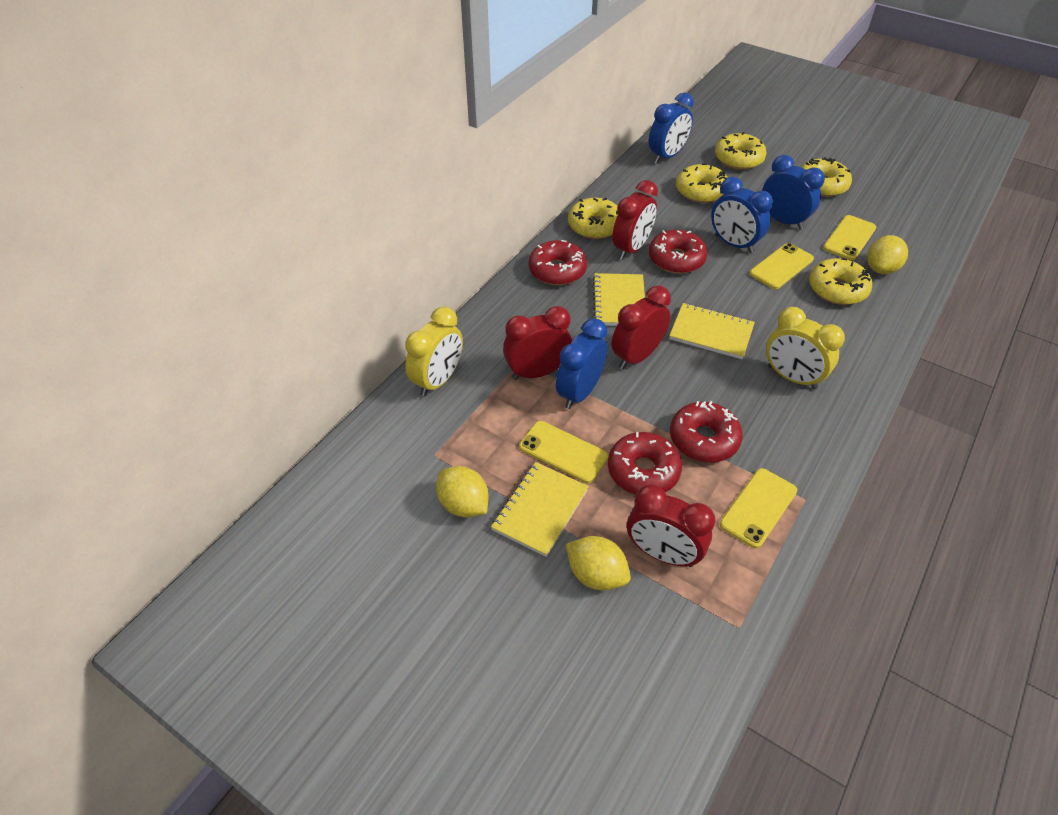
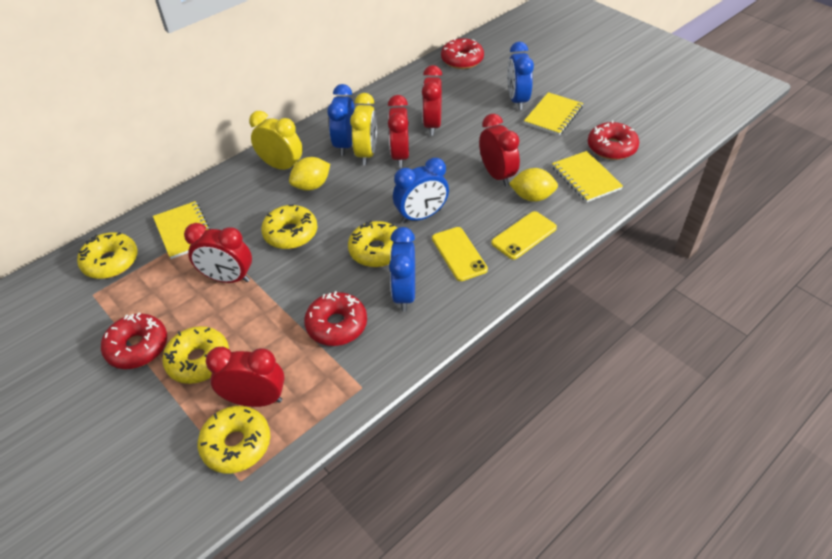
red clock: 4 -> 5
yellow lemon: 3 -> 2
yellow phone: 4 -> 2

